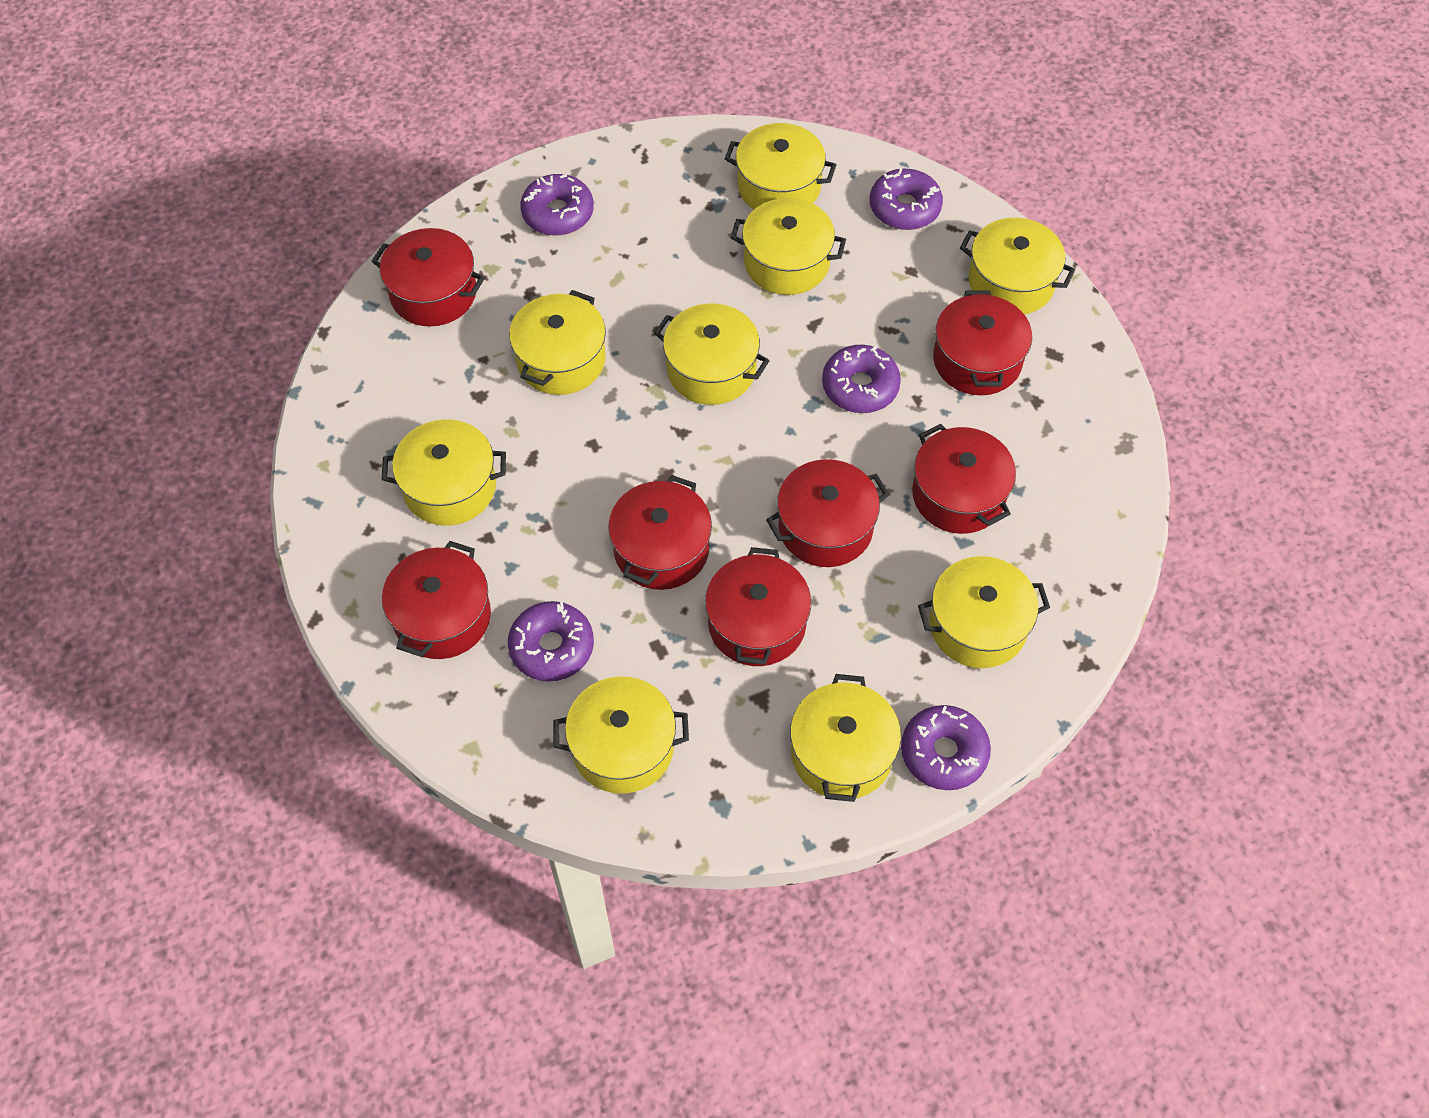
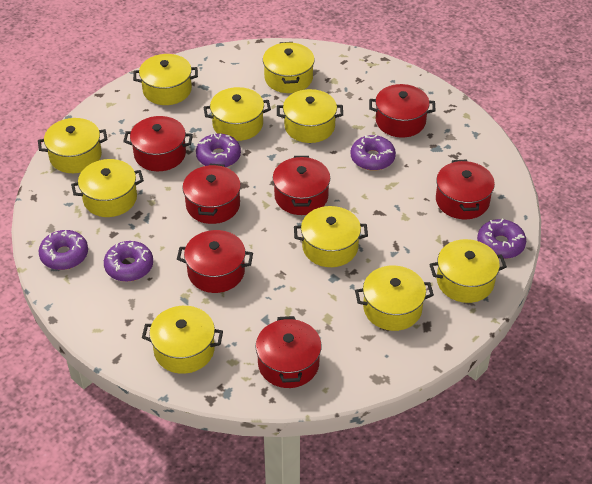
yellow pot: 9 -> 10

